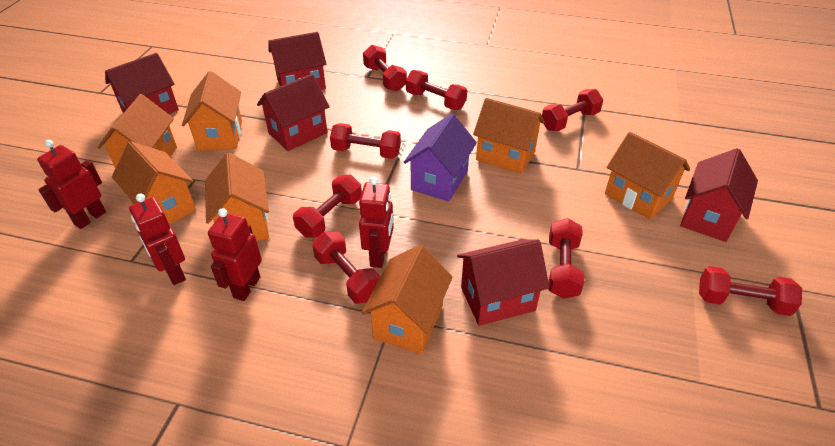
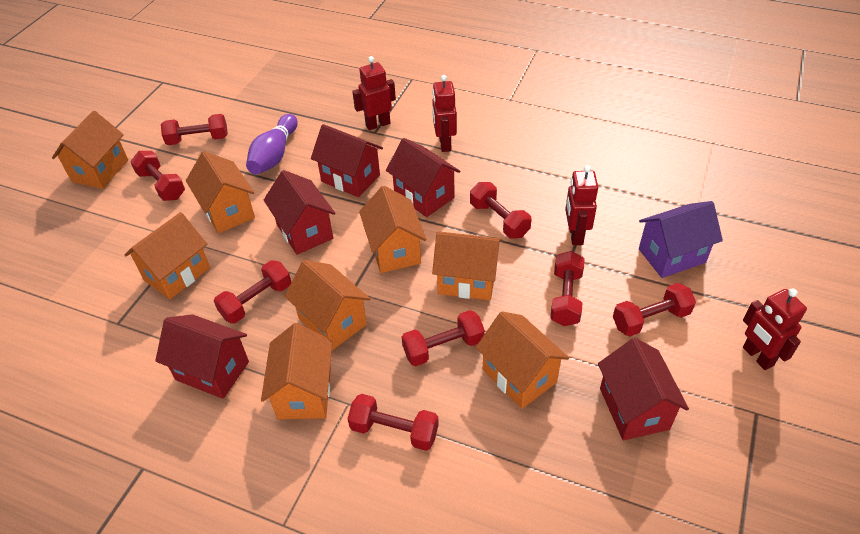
orange house: 7 -> 8
purple bowling pin: 0 -> 1

